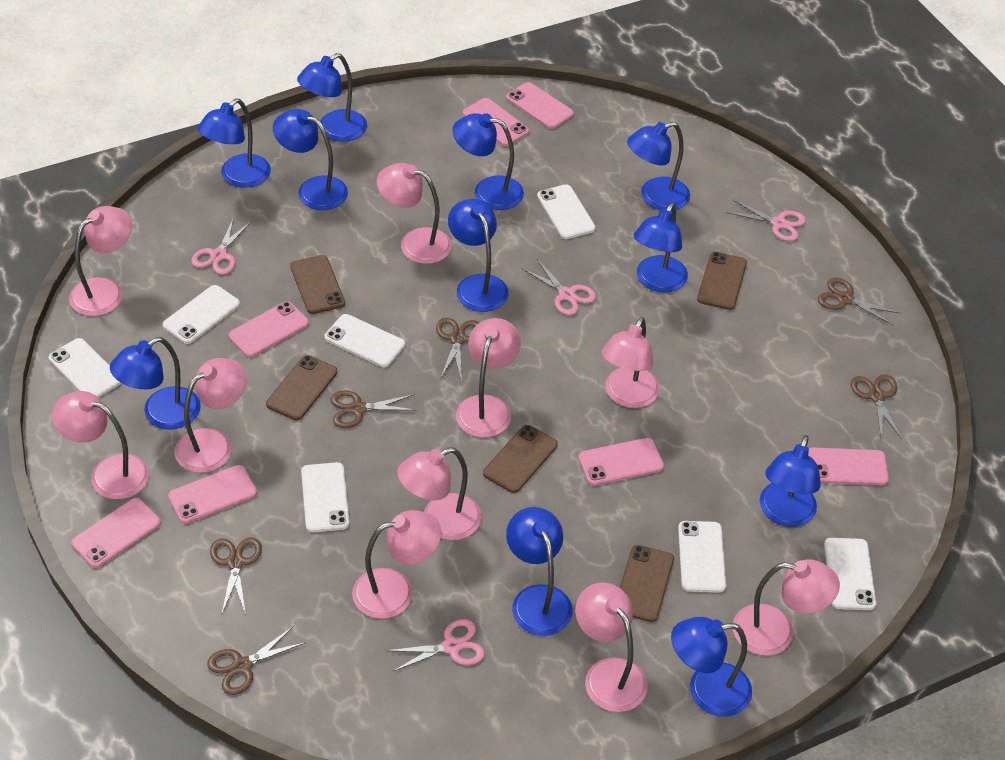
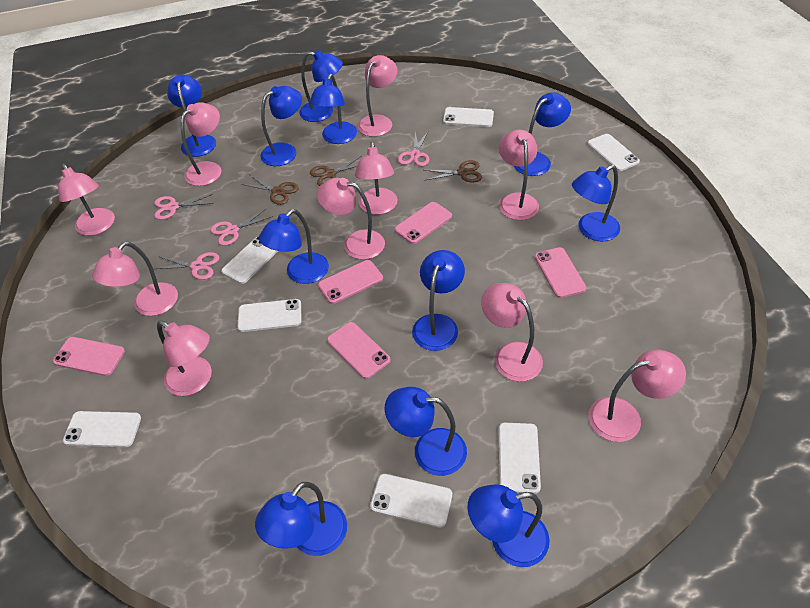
brown phone: 5 -> 0
brown scissors: 6 -> 3
pink phone: 7 -> 5

